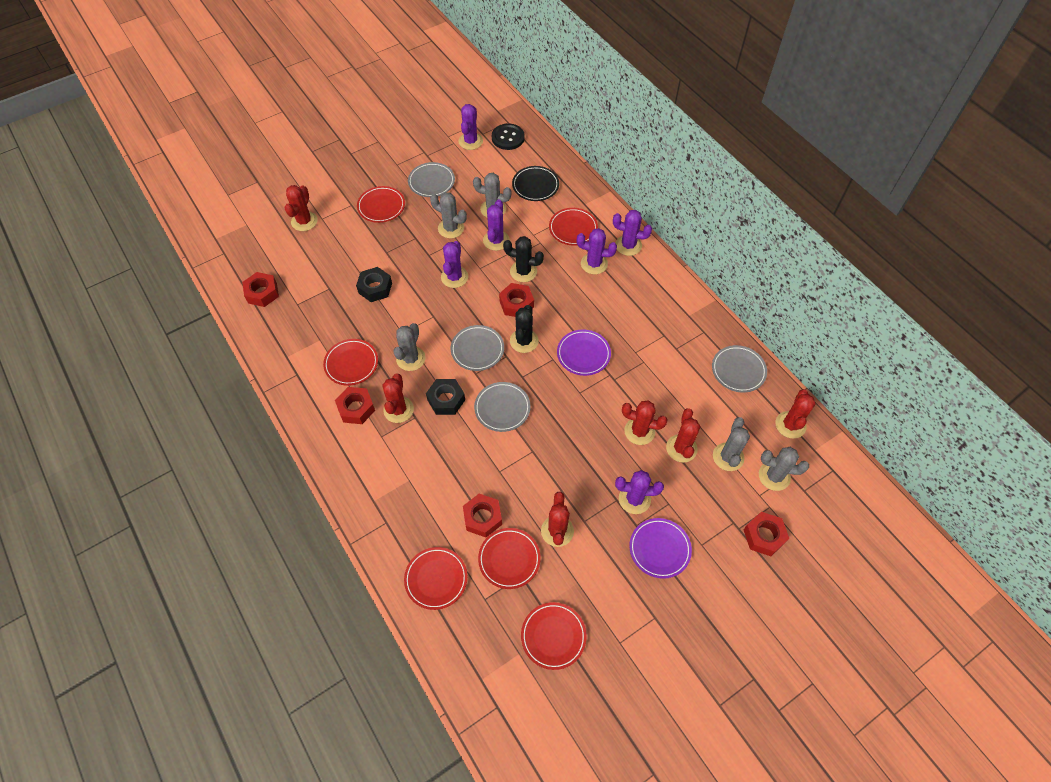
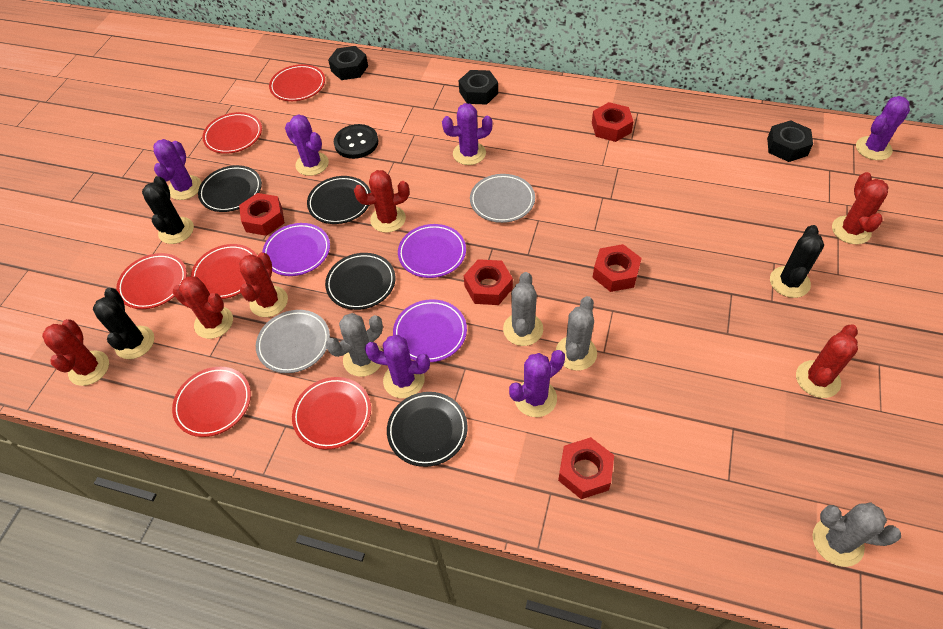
black cactus: 2 -> 3
black nut: 2 -> 3
black plate: 1 -> 4
grey cactus: 5 -> 4
grey plate: 4 -> 2
purple plate: 2 -> 3

